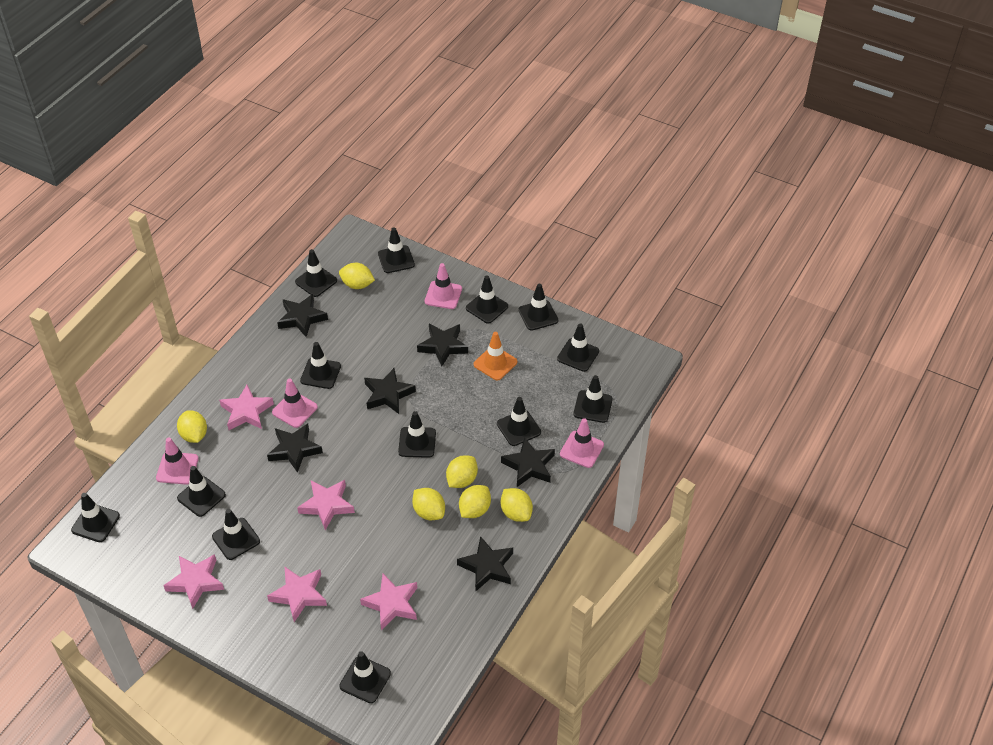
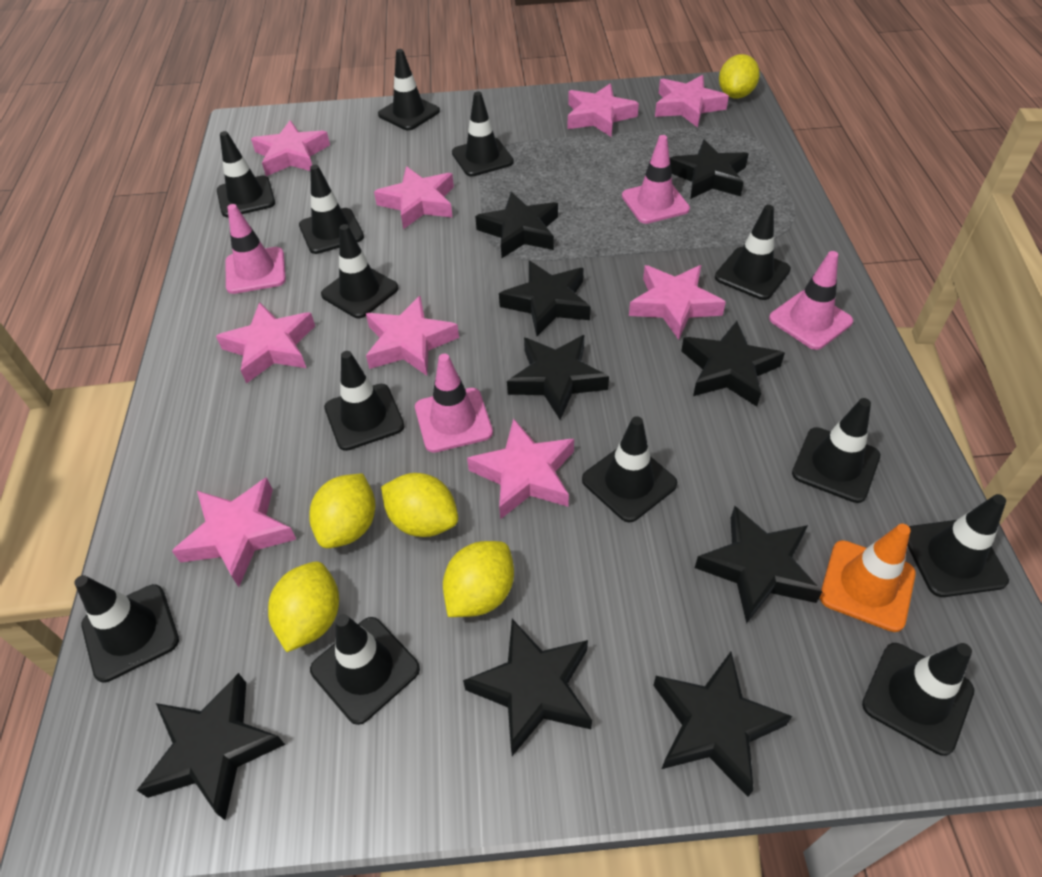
black star: 6 -> 9
pink star: 5 -> 9
yellow lemon: 6 -> 5

